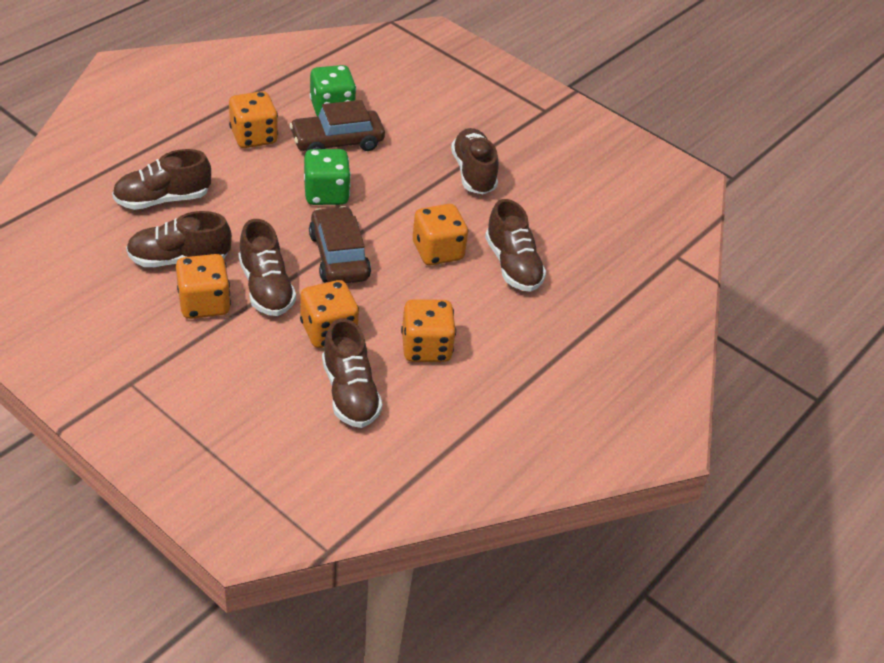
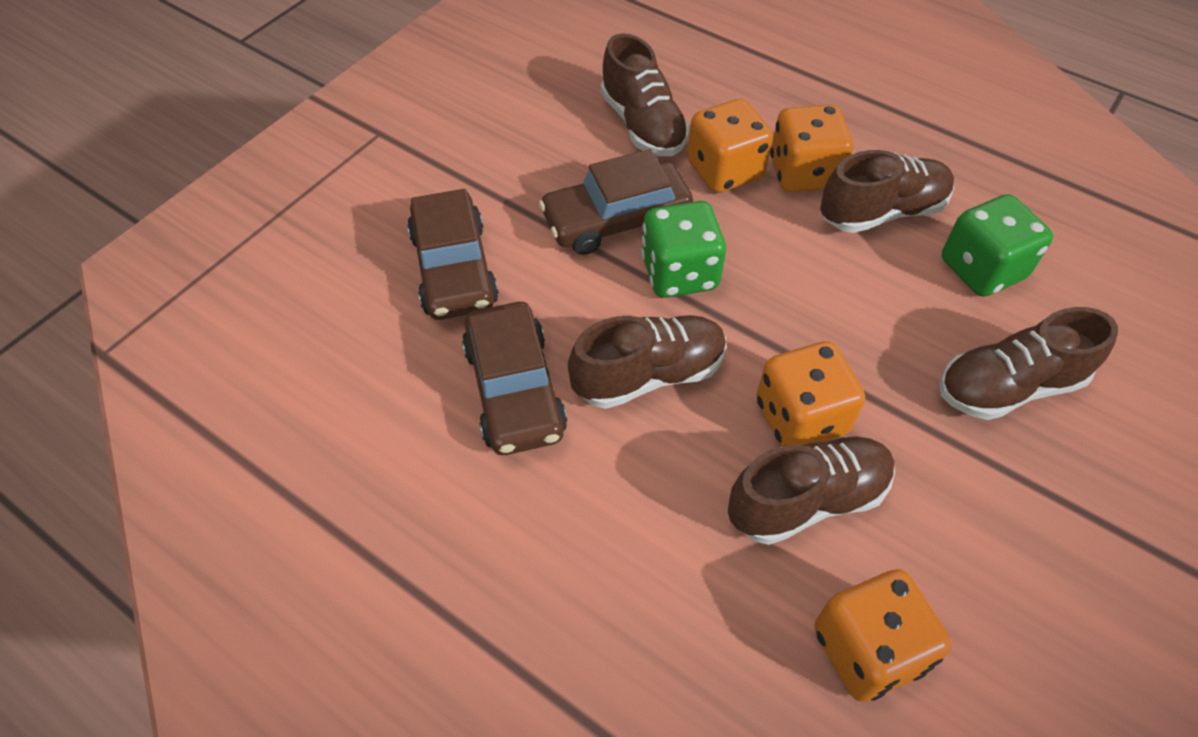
brown car: 2 -> 3
brown shoe: 6 -> 5
orange dice: 5 -> 4

